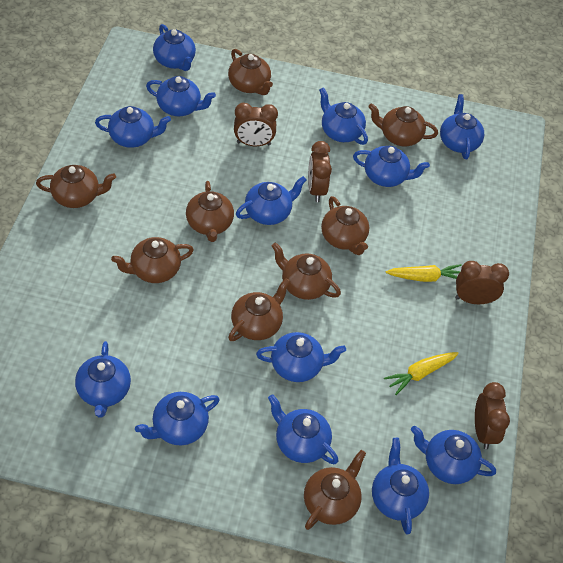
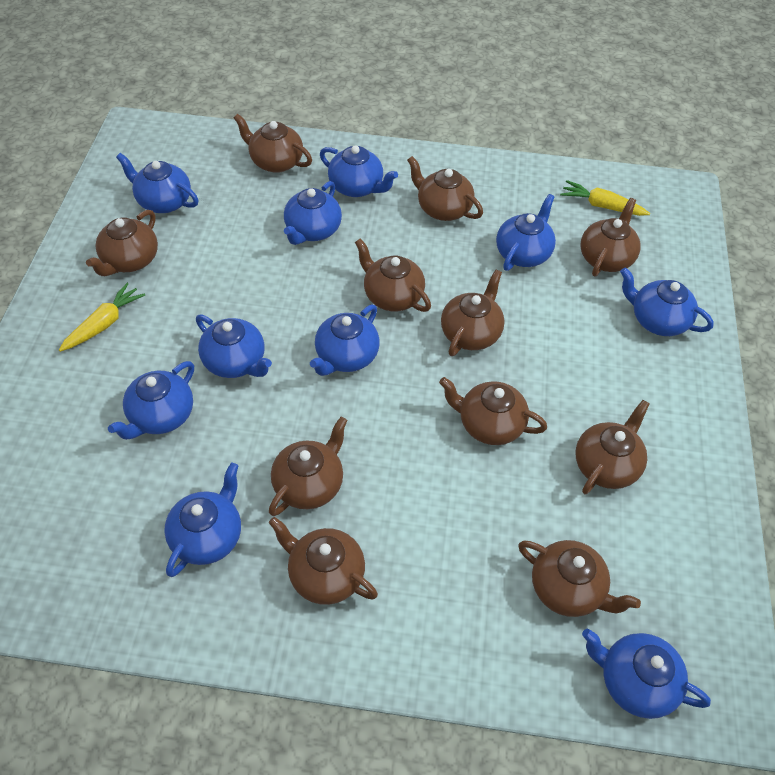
blue teapot: 13 -> 10
brown clock: 4 -> 0
brown teapot: 9 -> 11

